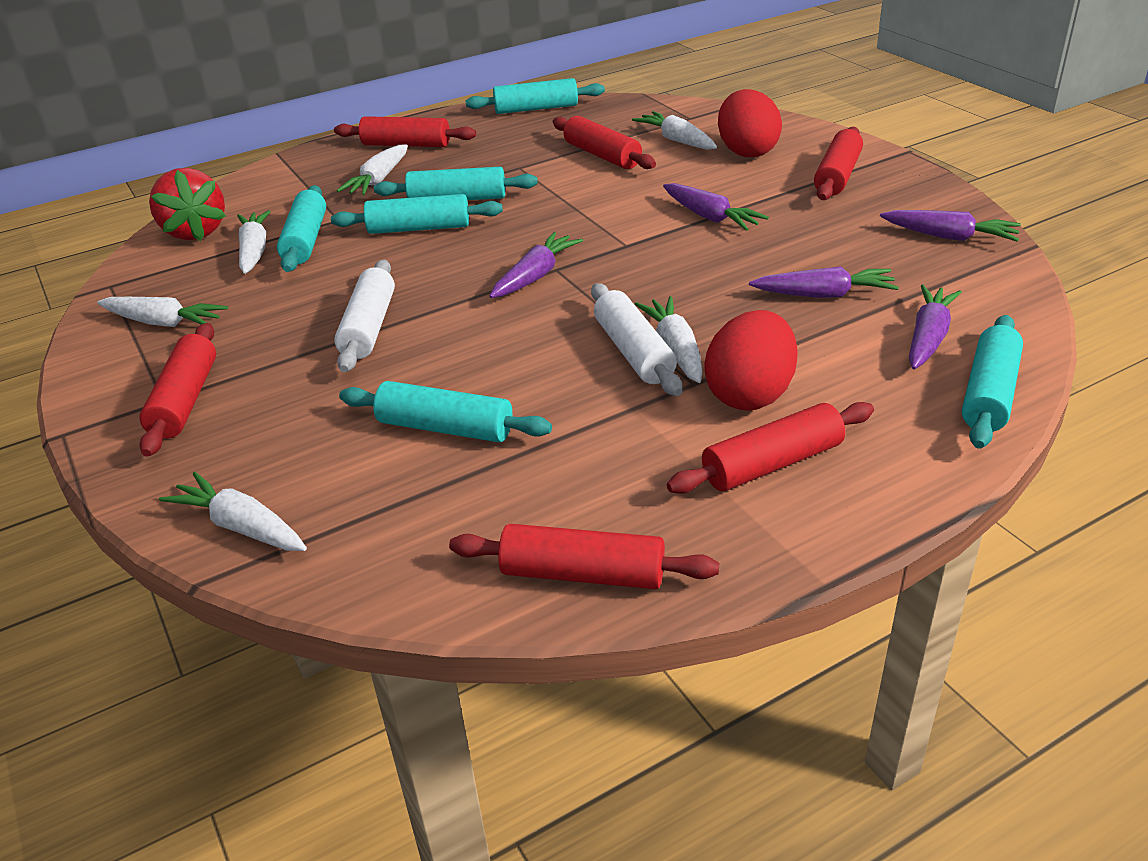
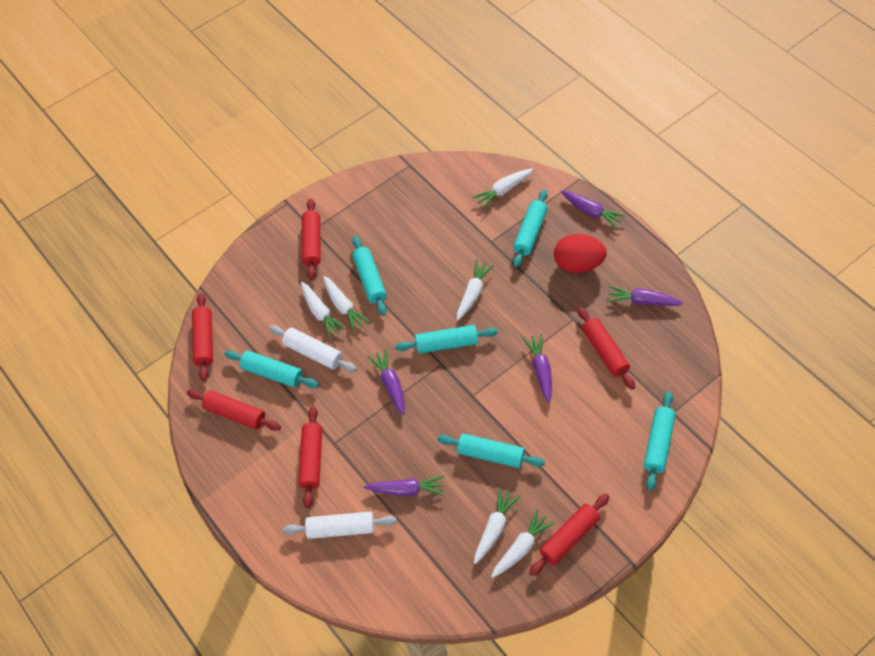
red egg: 2 -> 1
red strawberry: 1 -> 0

